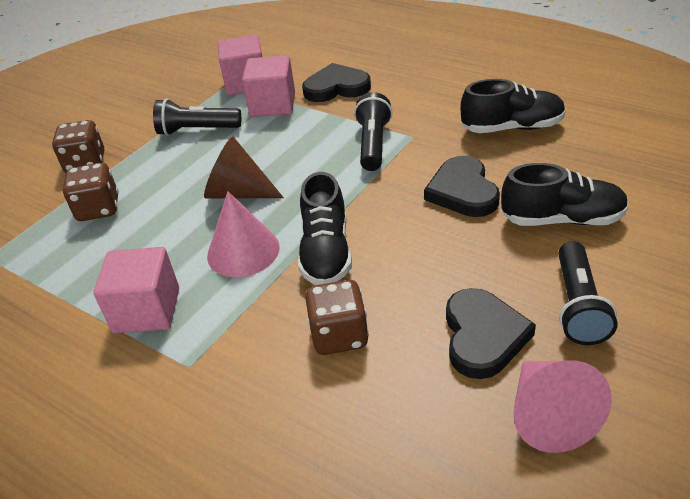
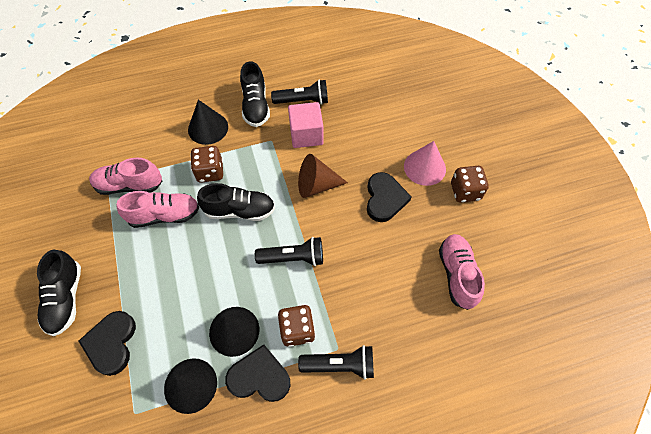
black cone: 0 -> 3
pink cone: 2 -> 1
pink cube: 3 -> 1
pink shoe: 0 -> 3

